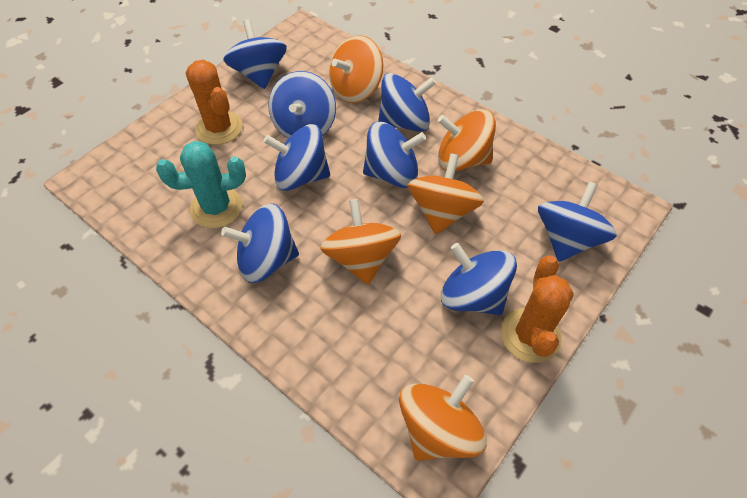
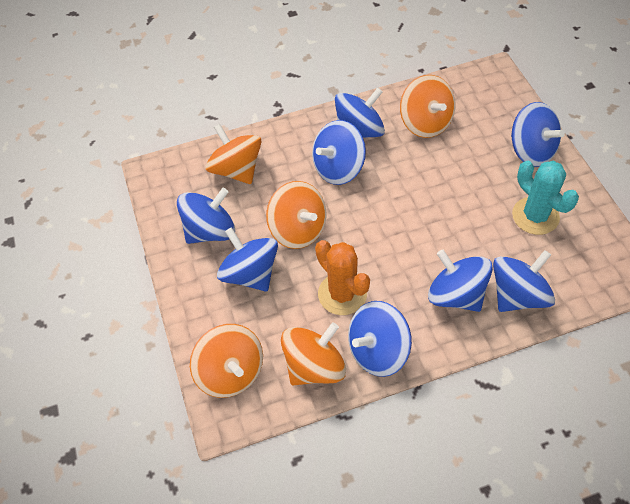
orange cactus: 2 -> 1

